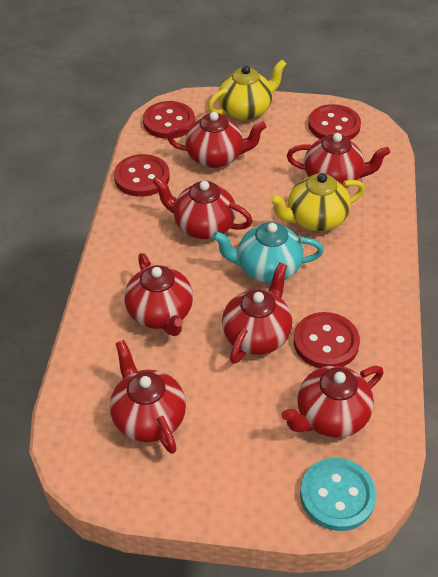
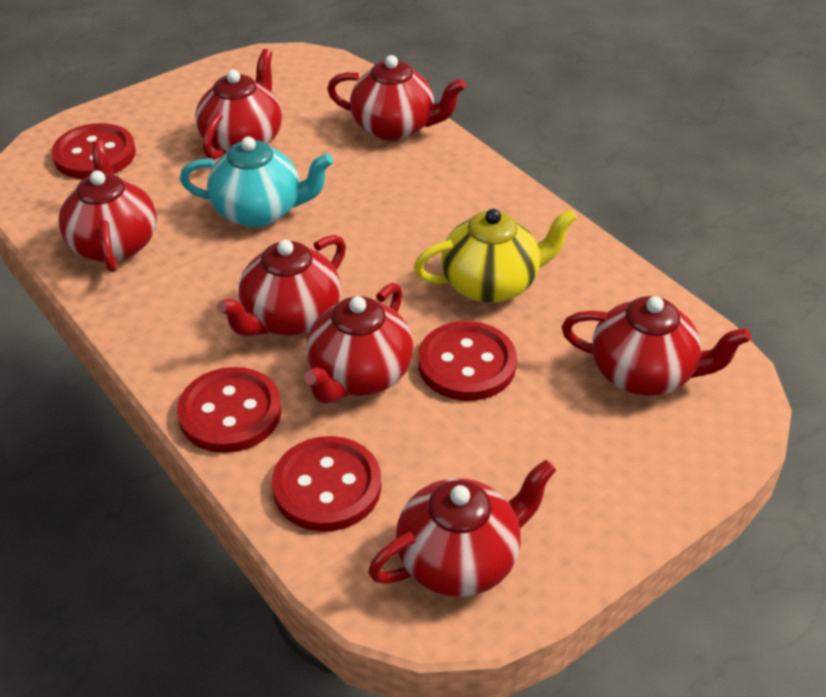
turquoise button: 1 -> 0
yellow teapot: 2 -> 1

